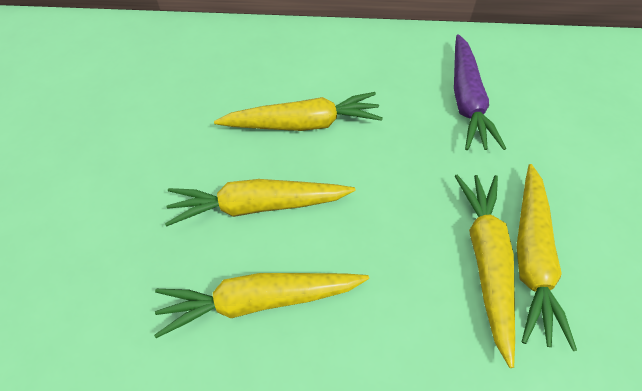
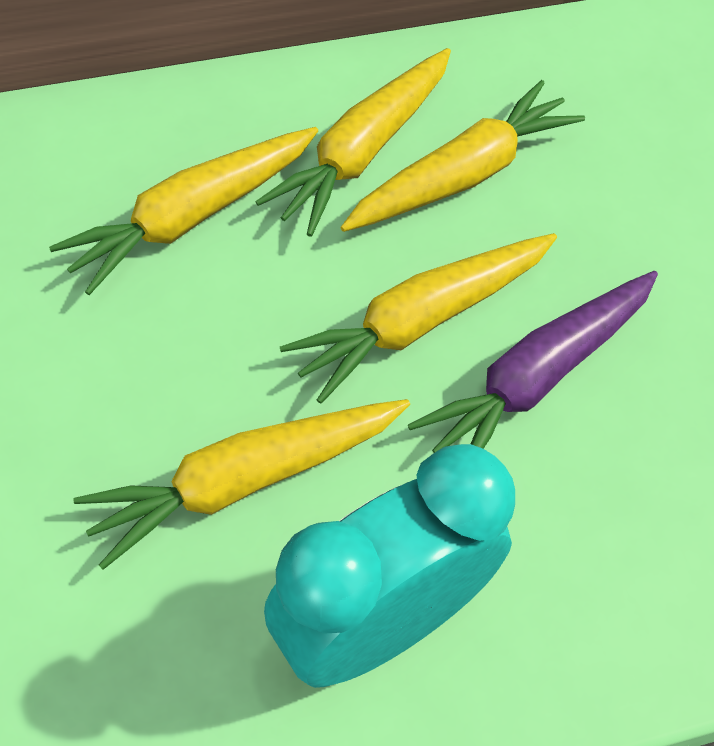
turquoise clock: 0 -> 1

